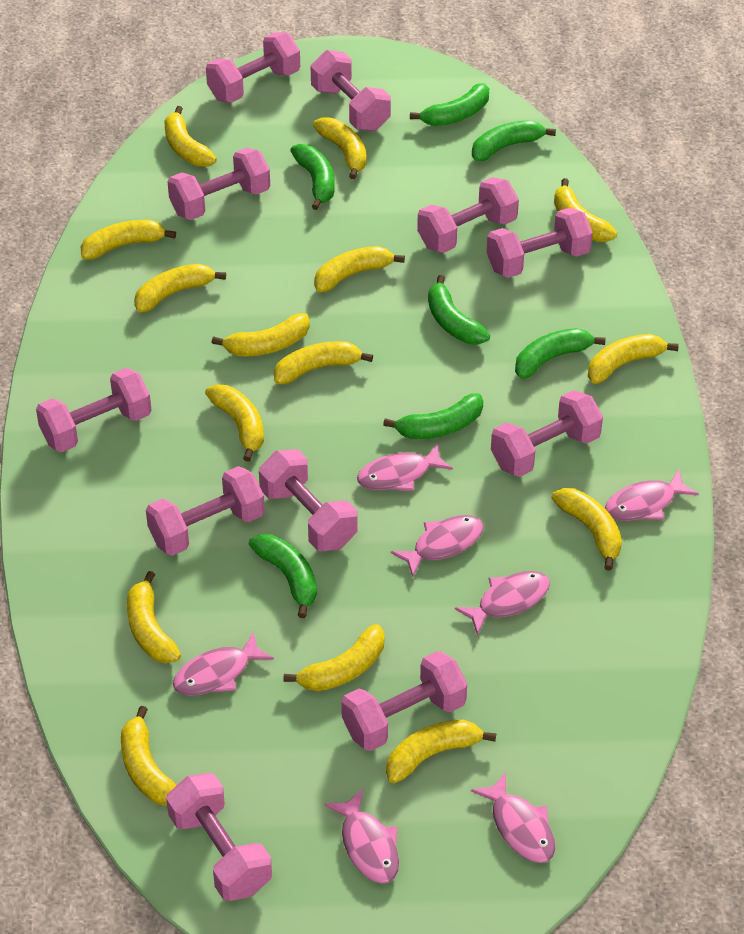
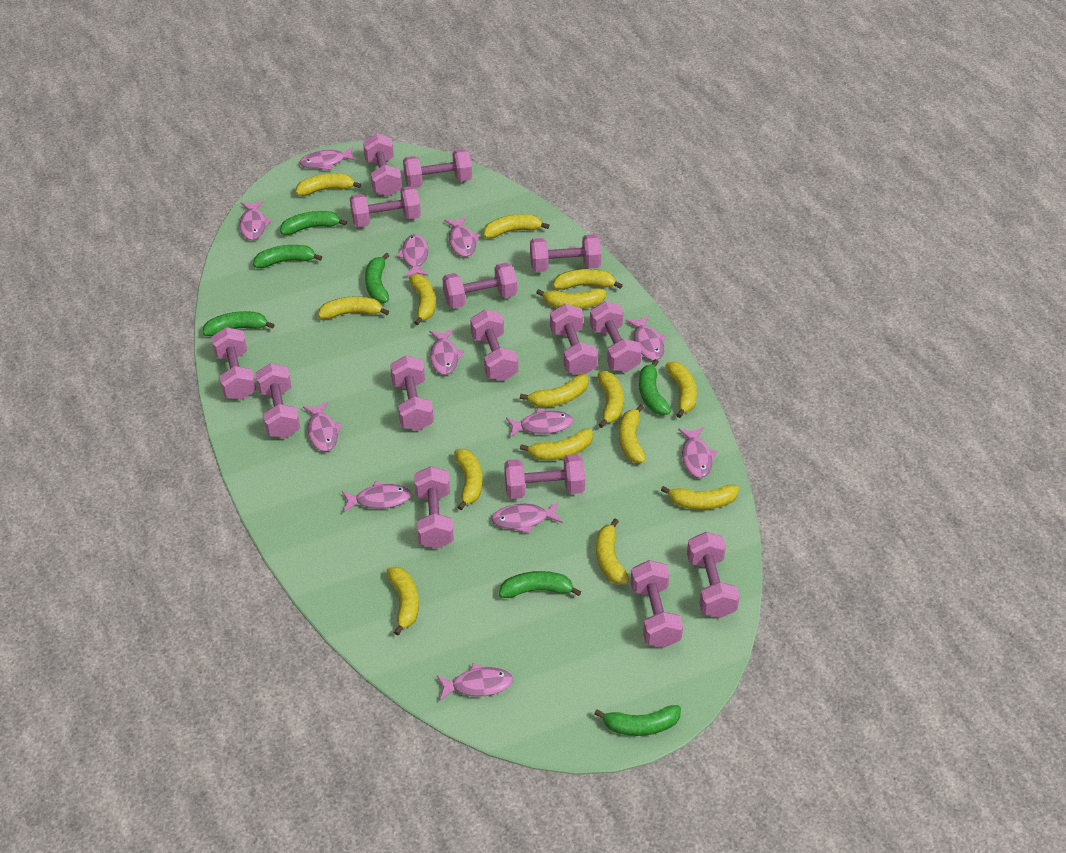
pink dumbbell: 11 -> 15
pink fish: 7 -> 12

